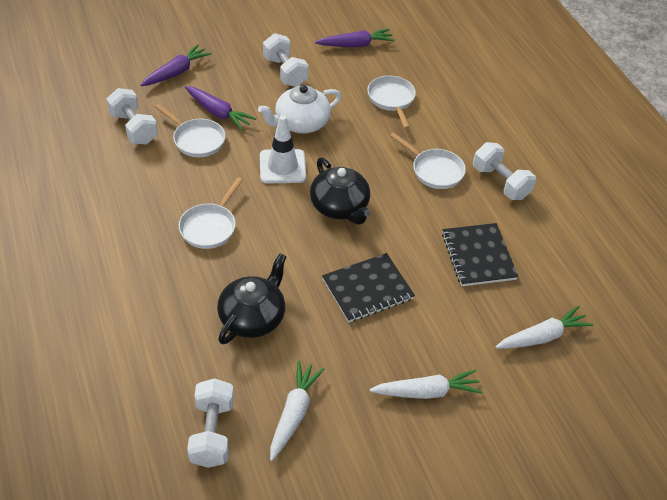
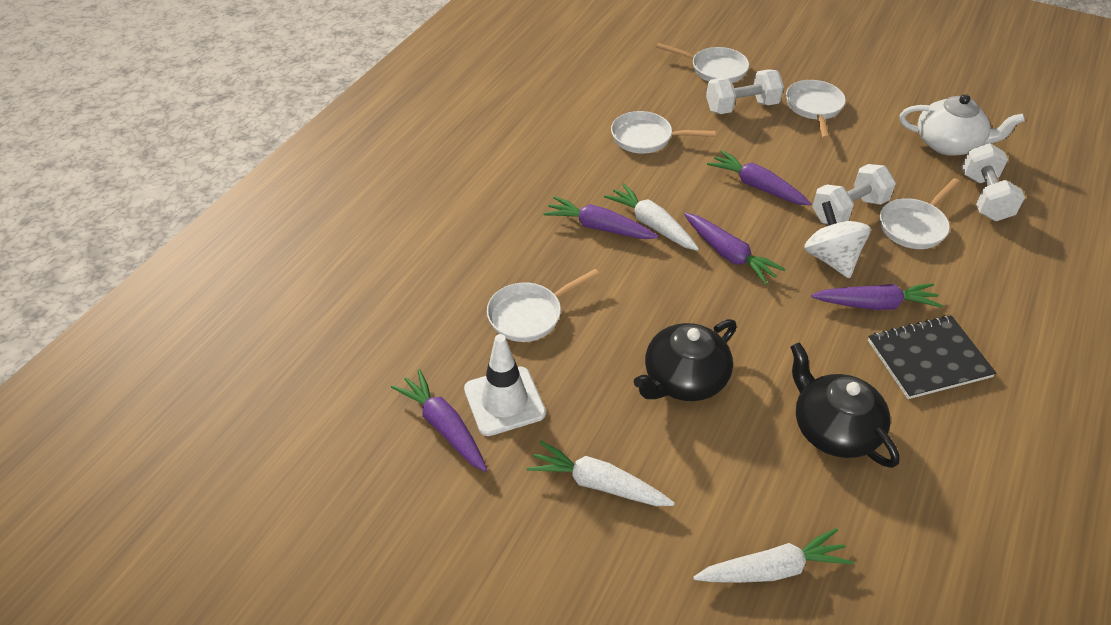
black notebook: 2 -> 1
purple carrot: 3 -> 5
white dumbbell: 4 -> 3
white pan: 4 -> 5
white spinning top: 0 -> 1

